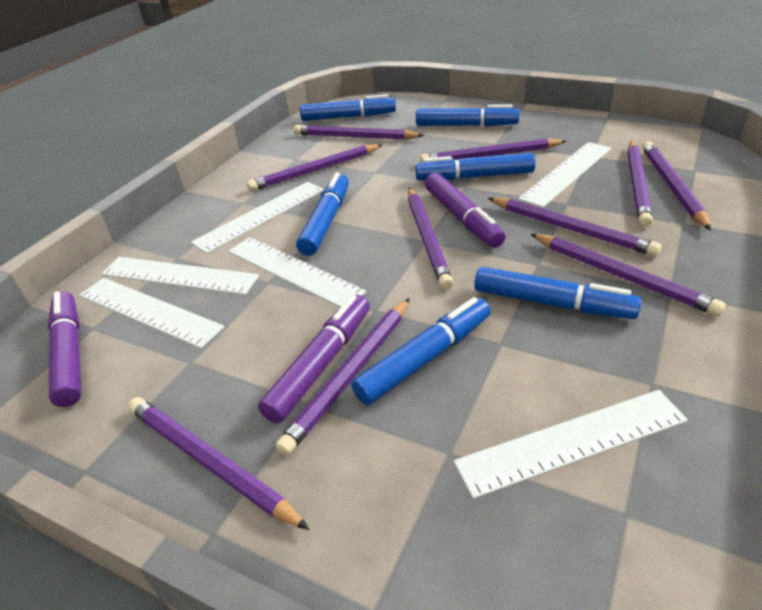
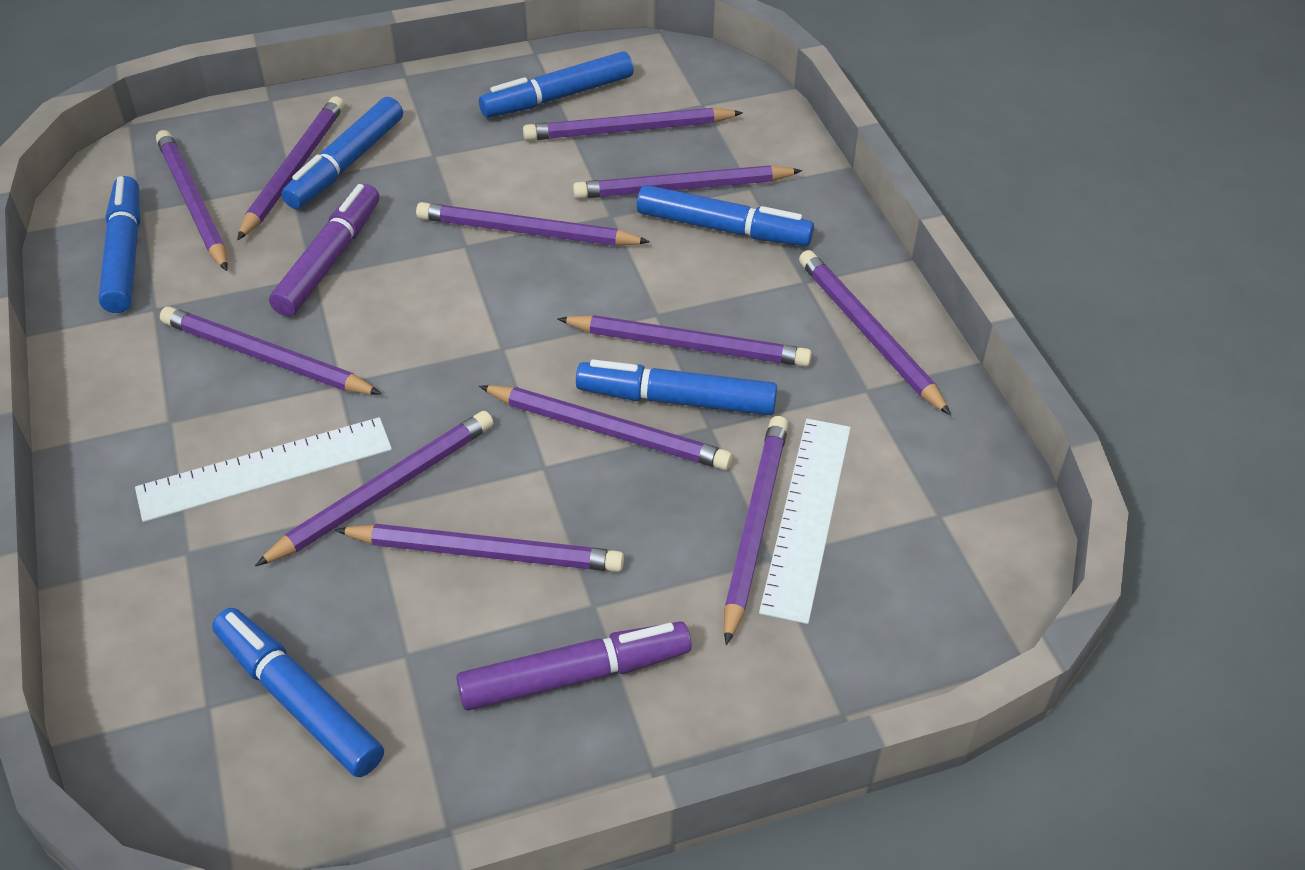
purple marker: 3 -> 2
purple pencil: 10 -> 12
white ruler: 6 -> 2

